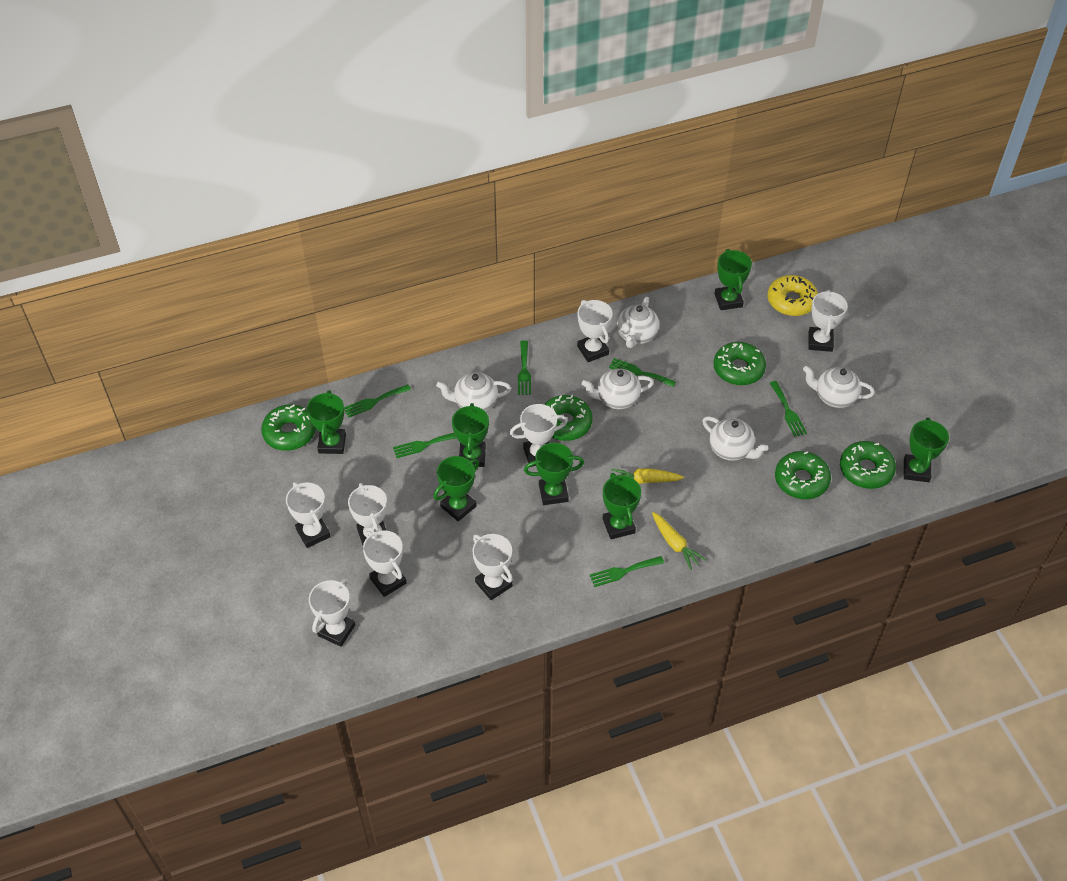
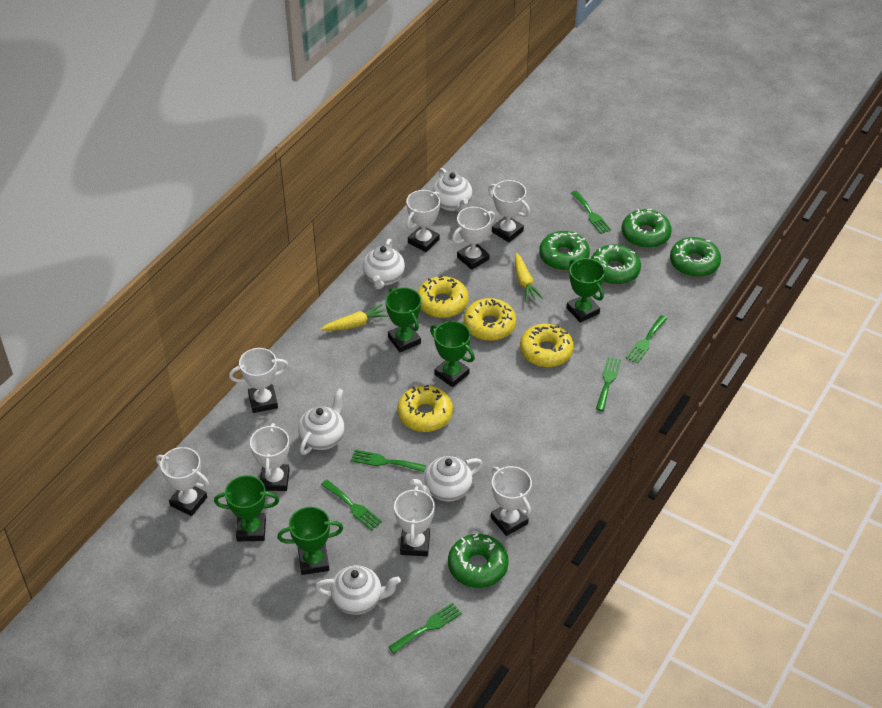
green trophy: 7 -> 5
yellow donut: 1 -> 4

